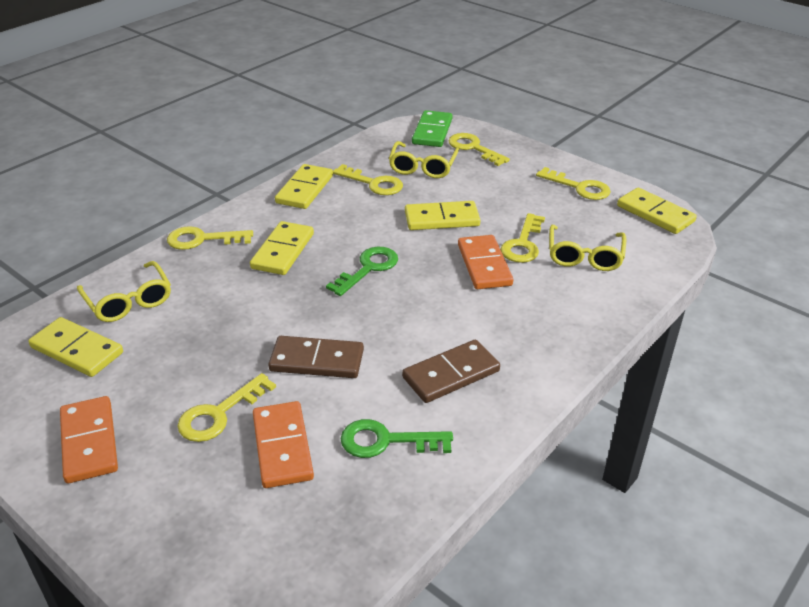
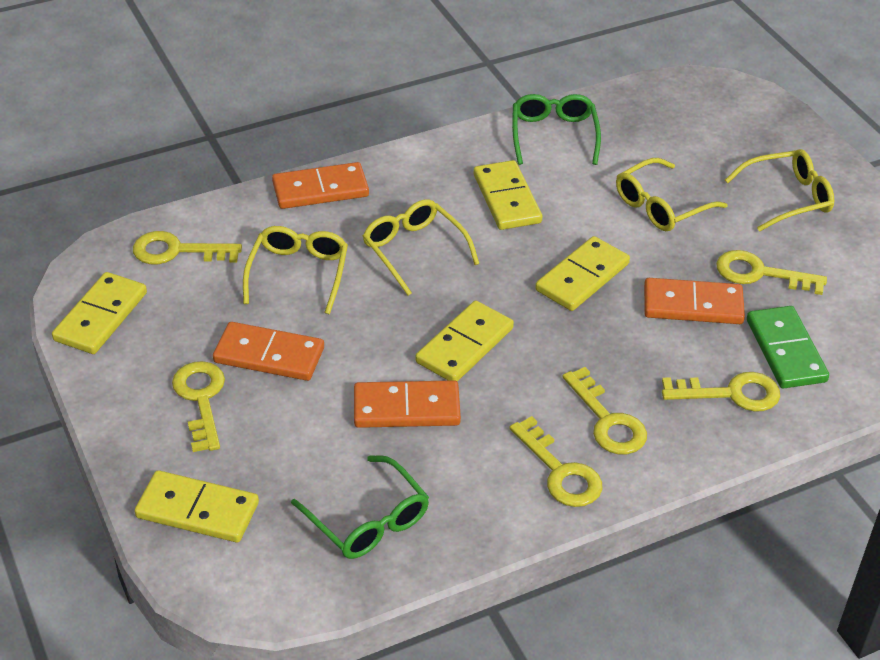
brown domino: 2 -> 0
green glasses: 0 -> 2
green key: 2 -> 0
orange domino: 3 -> 4
yellow glasses: 3 -> 4

